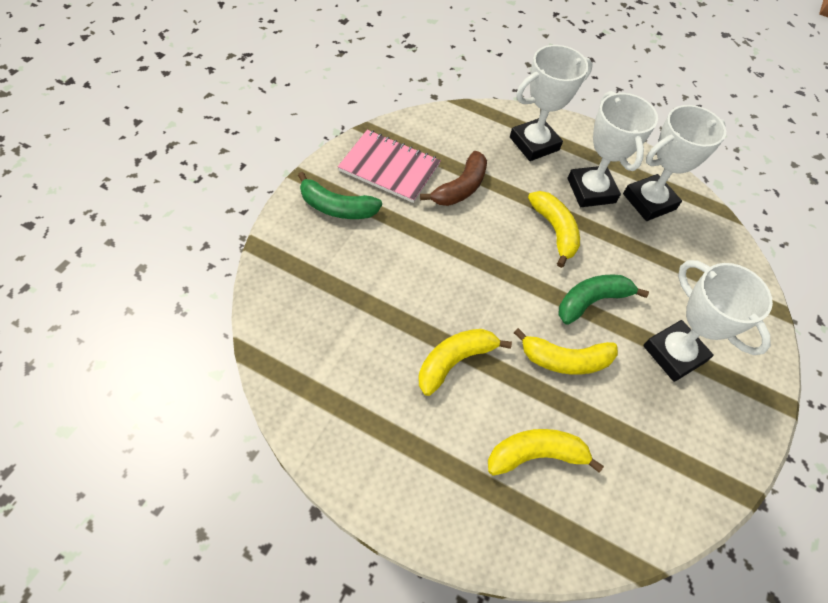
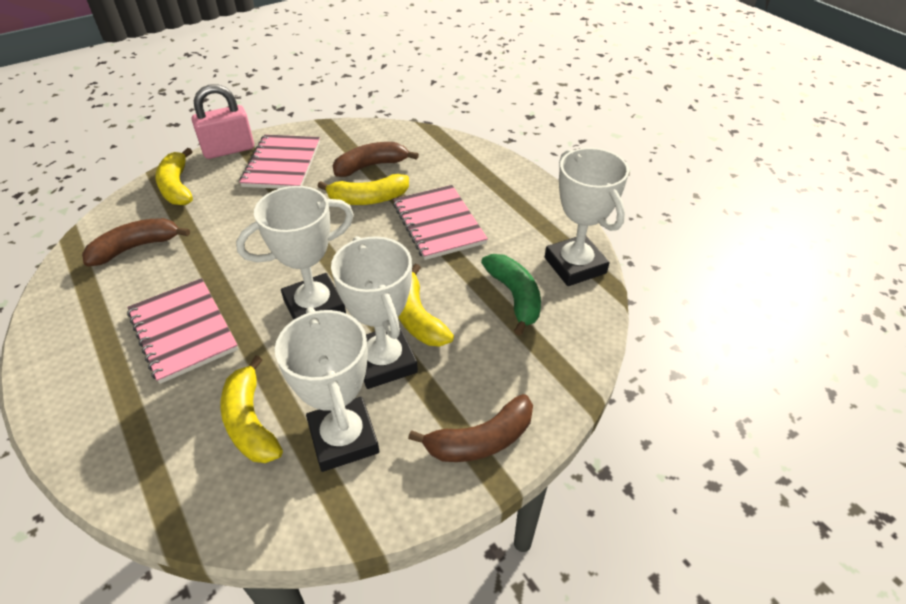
brown banana: 1 -> 3
green banana: 2 -> 1
pink notebook: 1 -> 3
pink padlock: 0 -> 1

